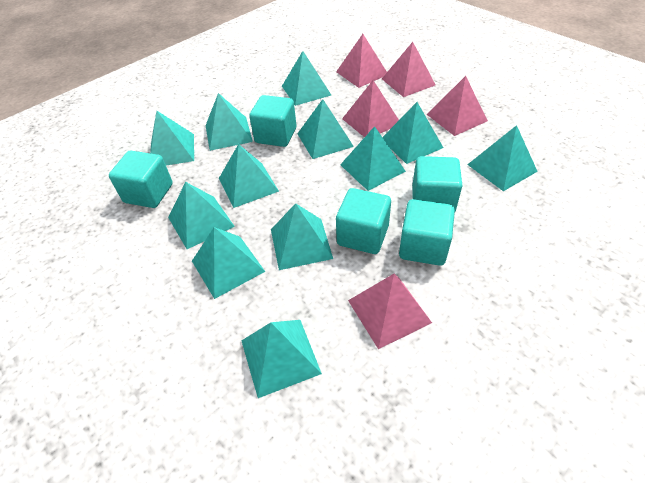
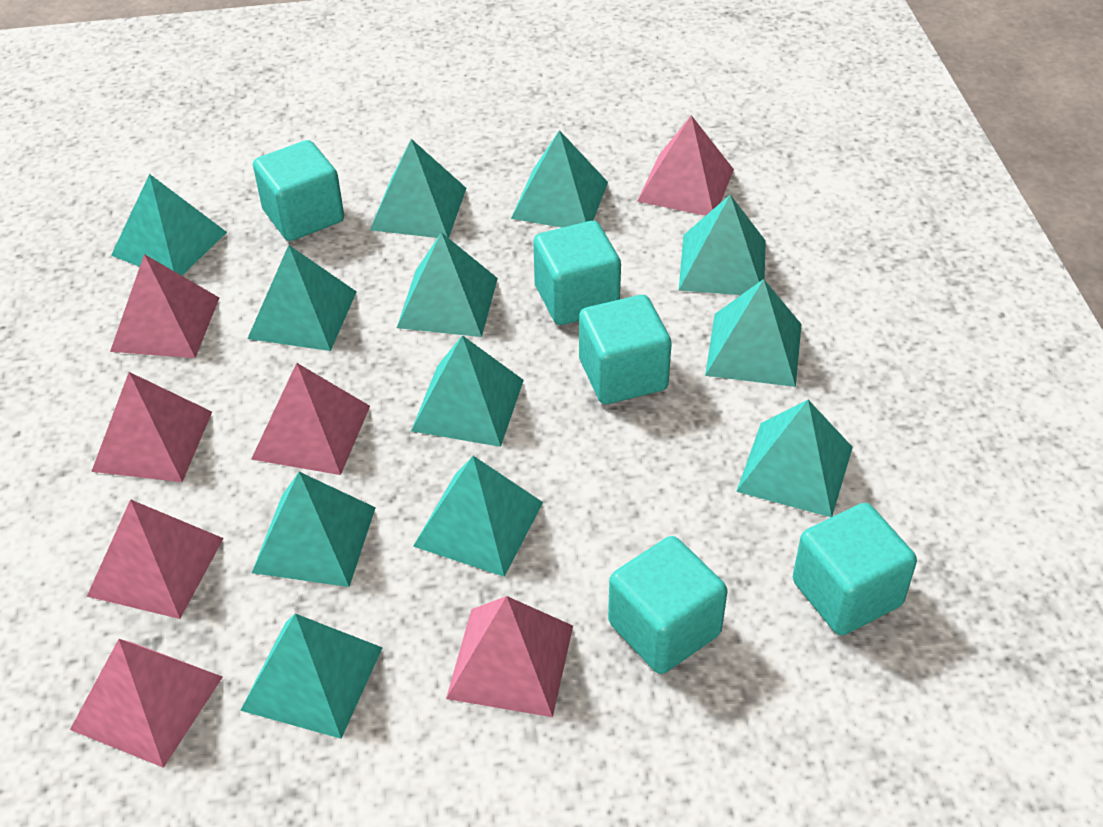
pink pyramid: 5 -> 7

